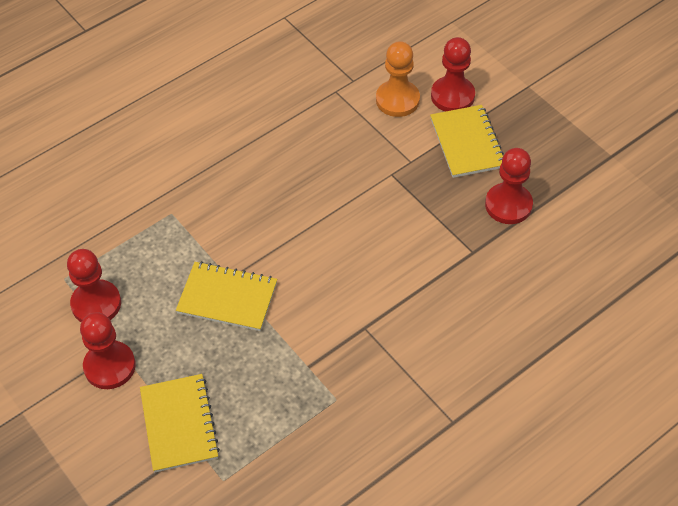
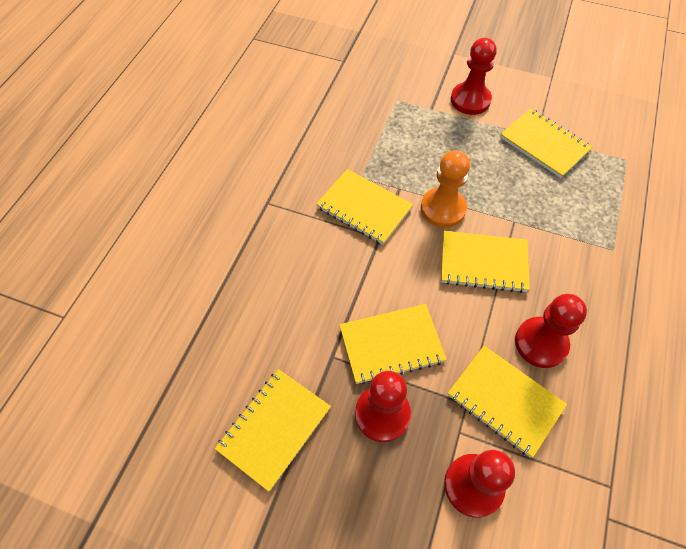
yellow notebook: 3 -> 6

